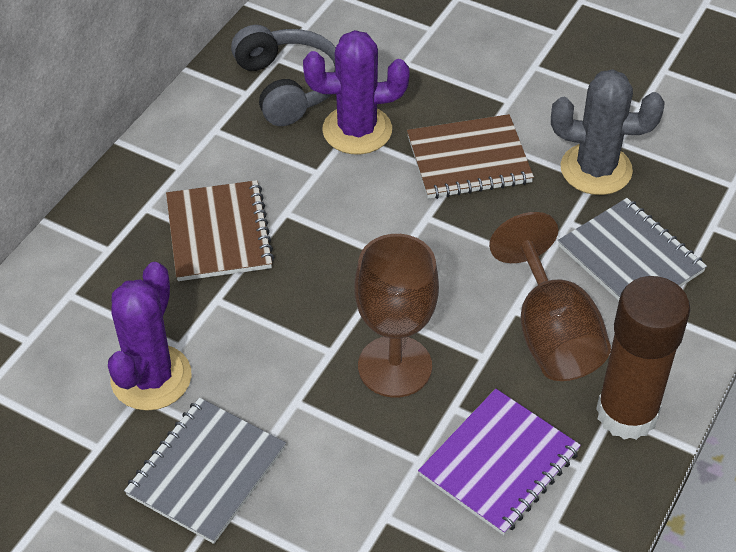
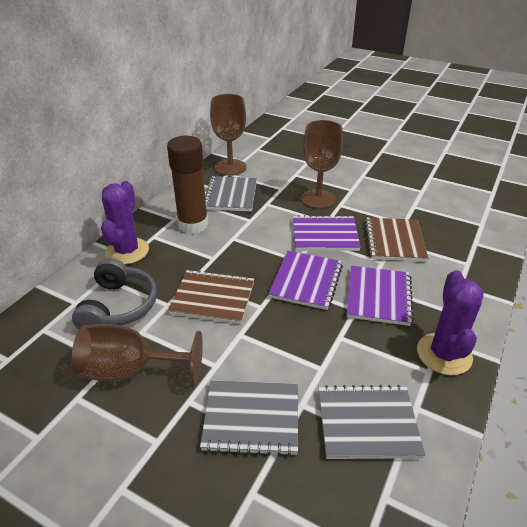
brown goblet: 2 -> 3
grey cactus: 1 -> 0
grey notebook: 2 -> 3
purple notebook: 1 -> 3

